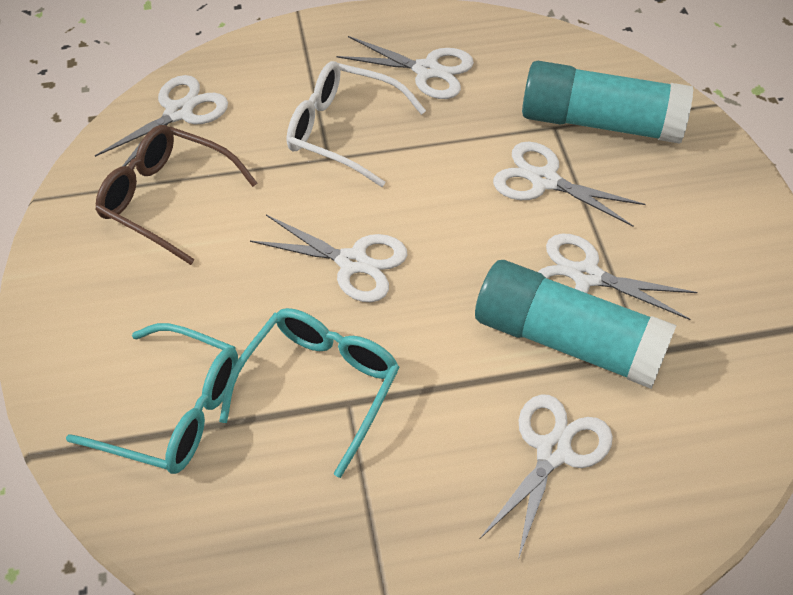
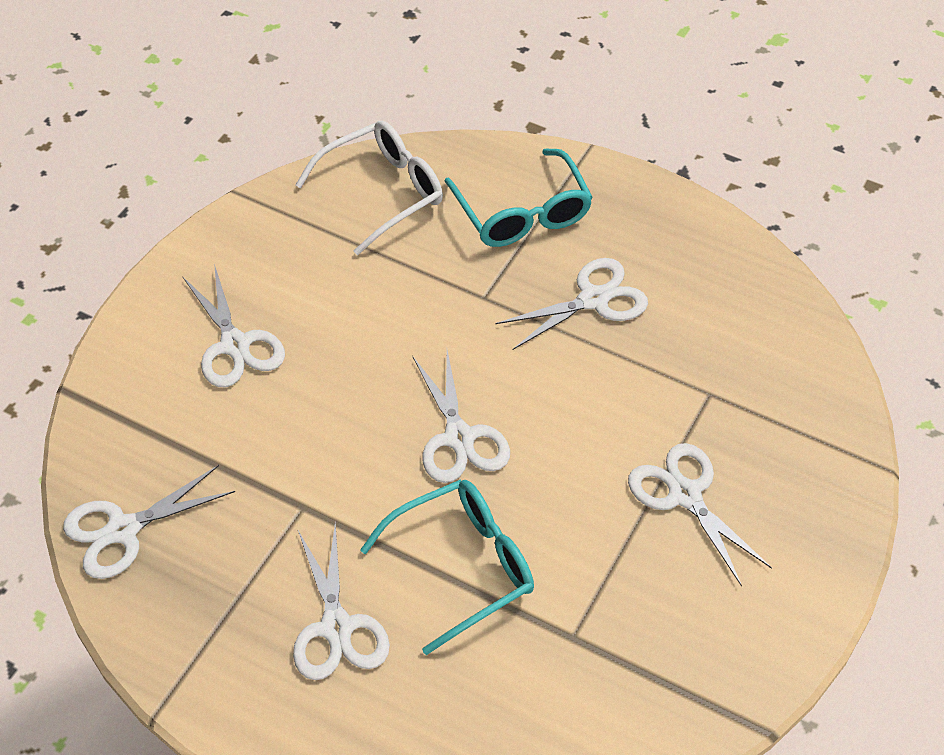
brown glasses: 1 -> 0
turquoise glue stick: 2 -> 0

